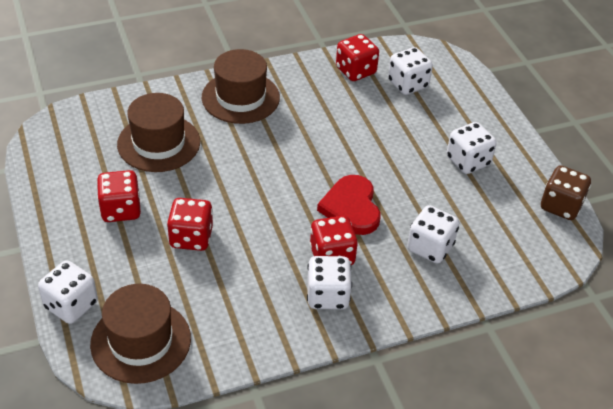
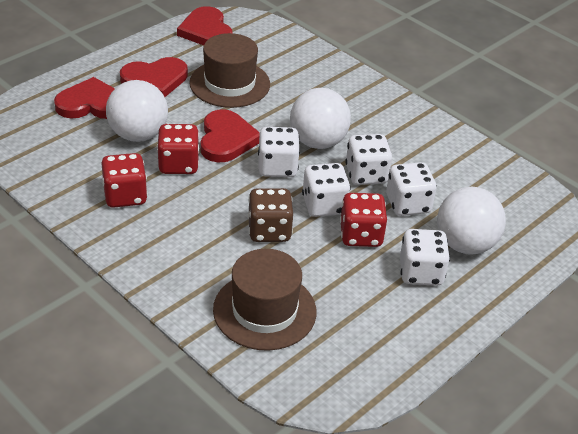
brown hat: 3 -> 2
red dice: 4 -> 3
red heart: 1 -> 4
white ball: 0 -> 3

